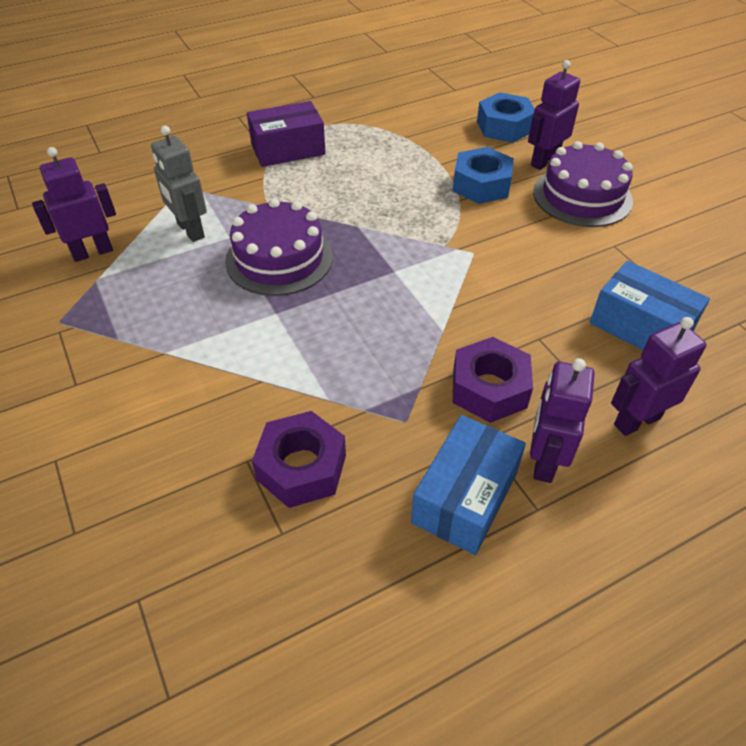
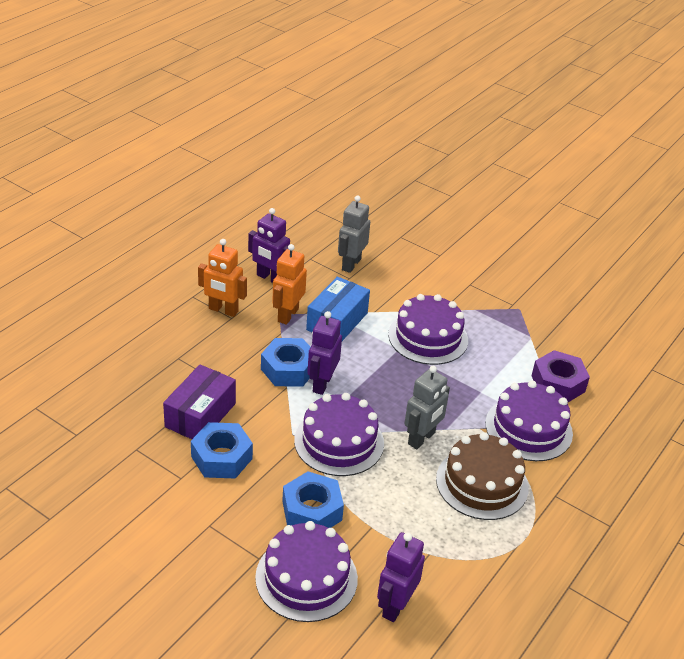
blue box: 2 -> 1
blue nut: 2 -> 3
brown cake: 0 -> 1
grey robot: 1 -> 2
orange robot: 0 -> 2
purple cake: 2 -> 4
purple nut: 2 -> 1
purple robot: 4 -> 3

